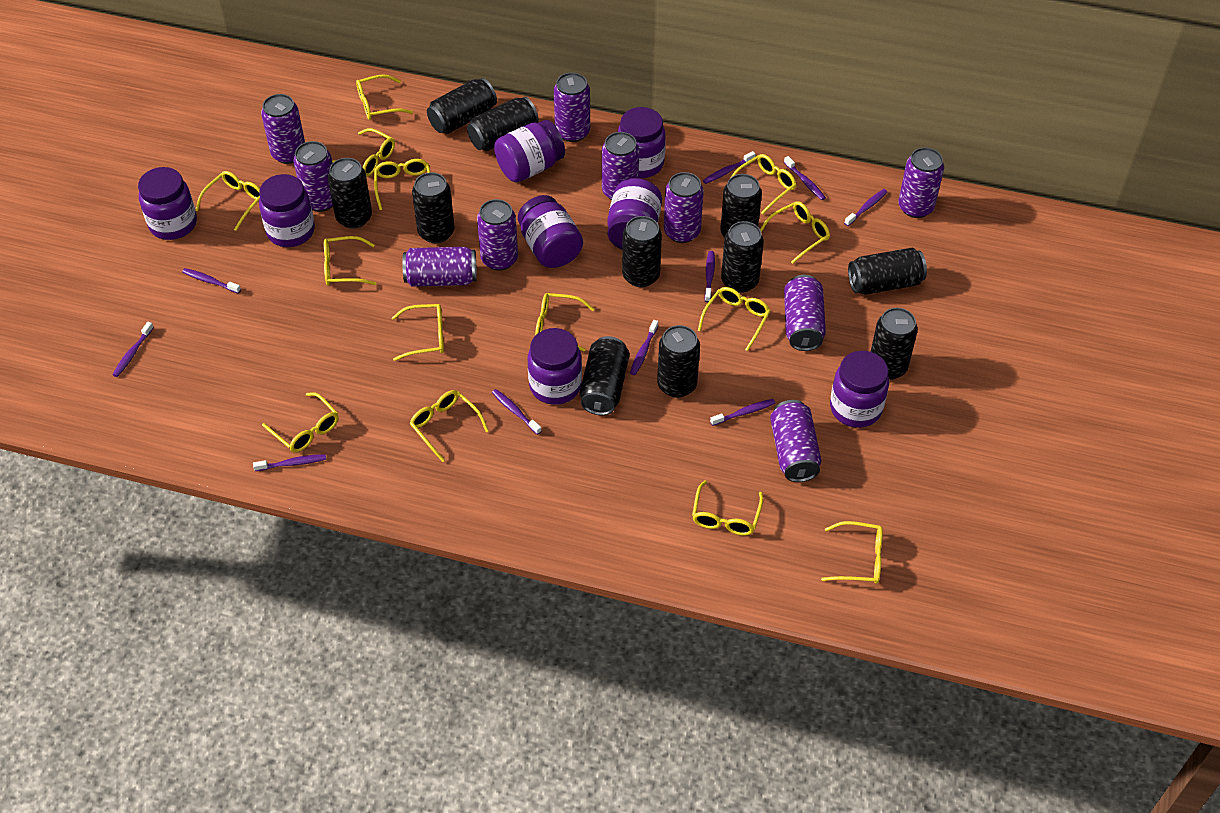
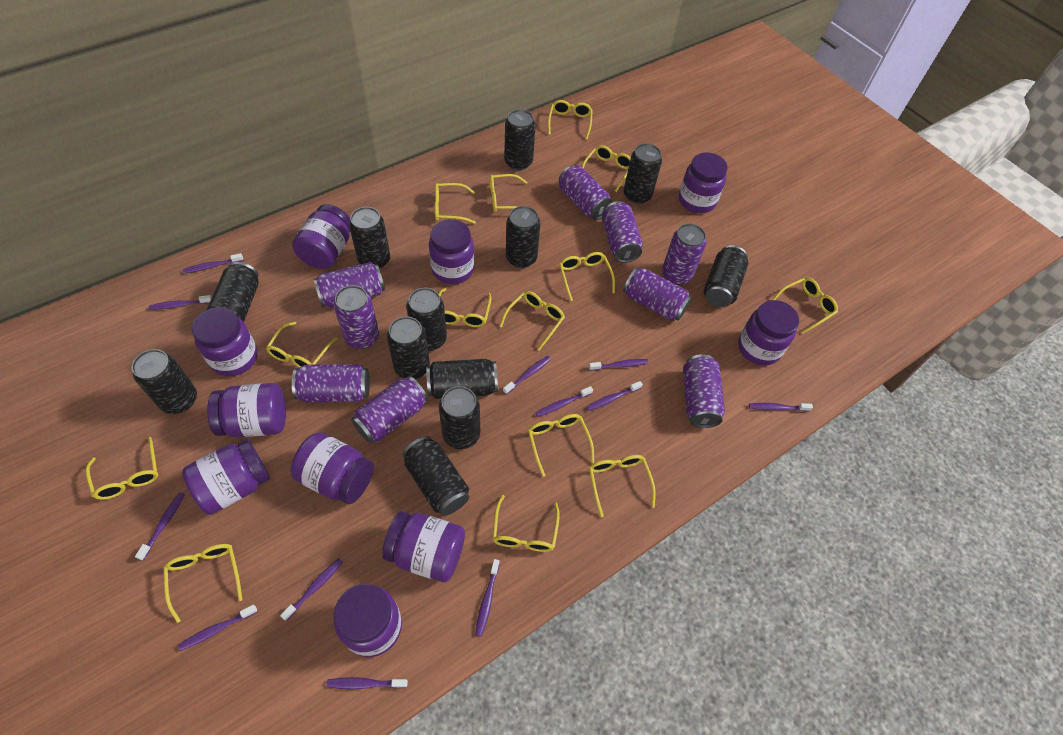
black can: 11 -> 12
purple can: 10 -> 9
purple jar: 8 -> 10
purple toothbrush: 10 -> 12

